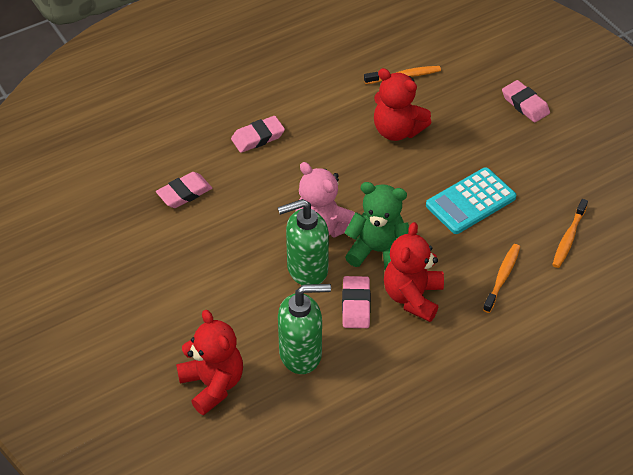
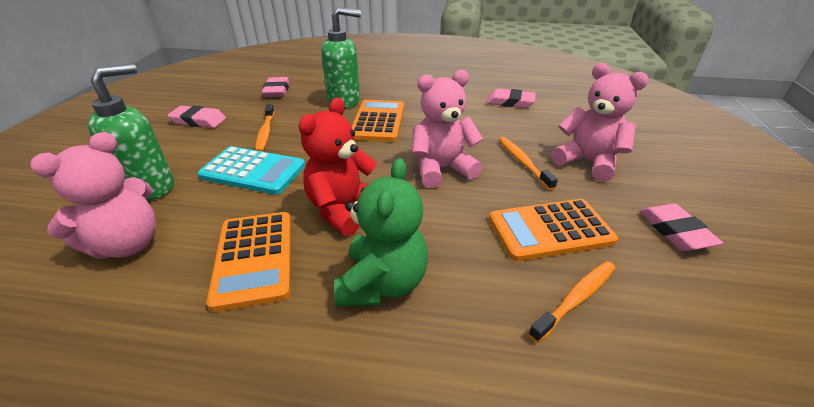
orange calculator: 0 -> 3
pink teddy bear: 1 -> 3
red teddy bear: 3 -> 1

